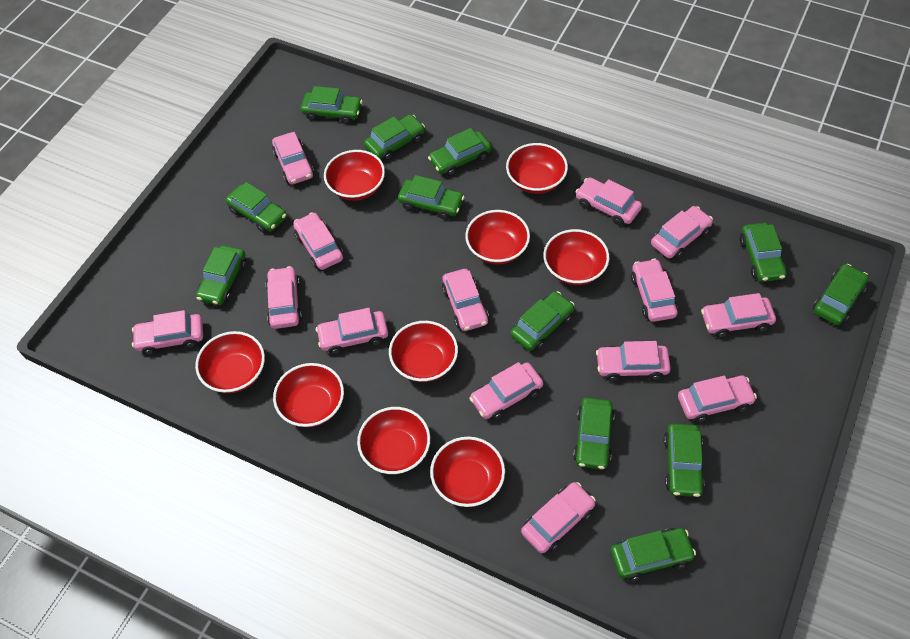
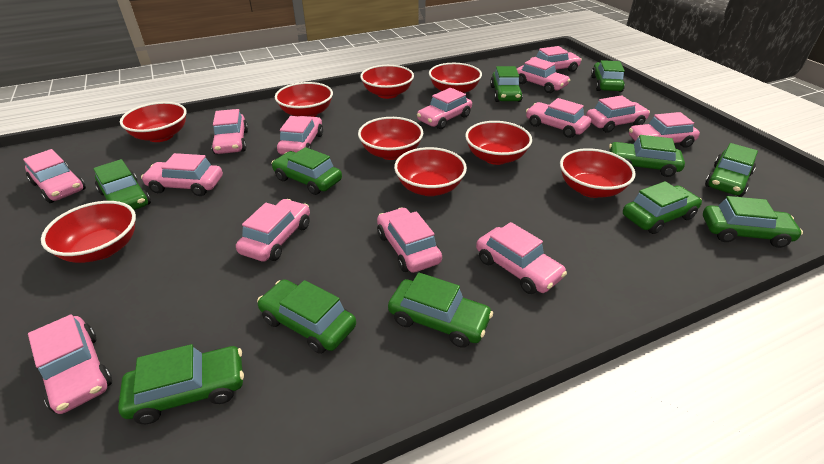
green car: 12 -> 11

